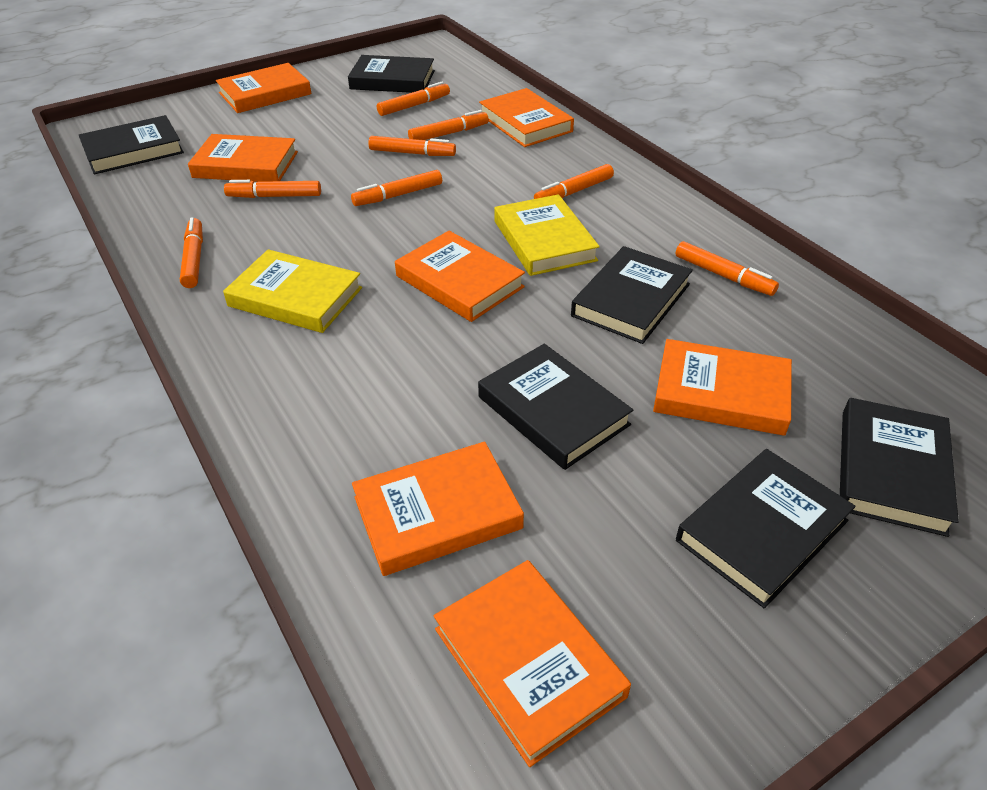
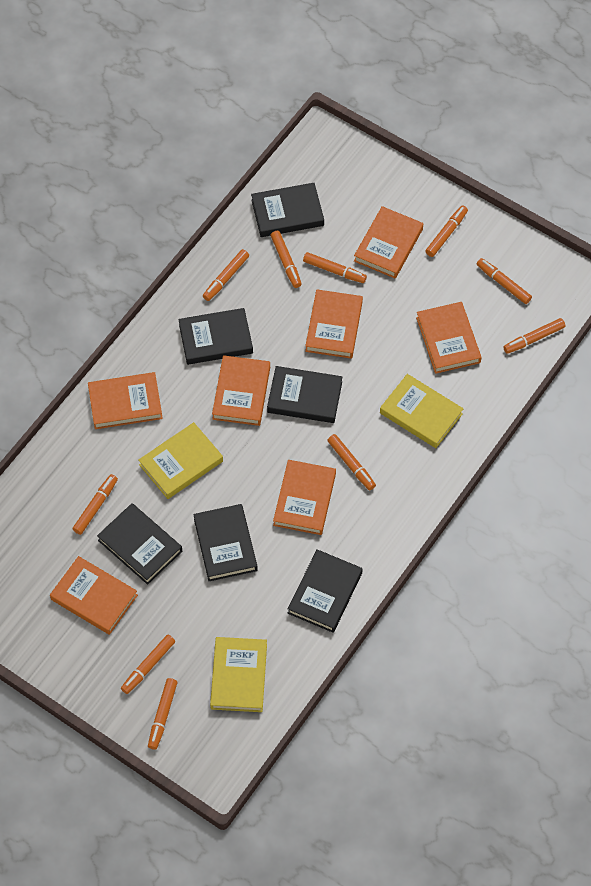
orange marker: 8 -> 10
yellow book: 2 -> 3

